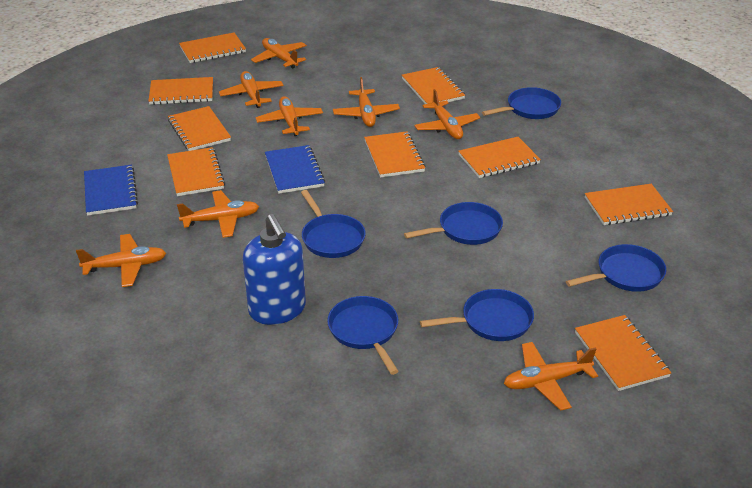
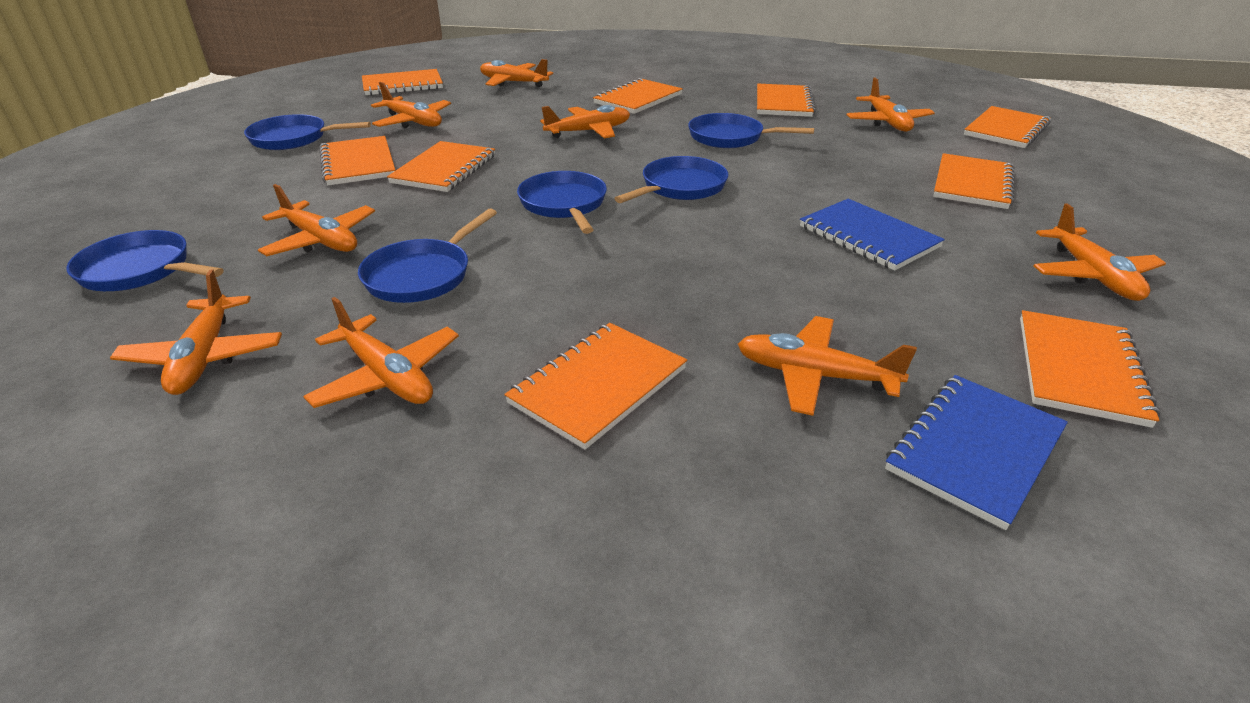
blue soap dispenser: 1 -> 0
orange plane: 8 -> 9

